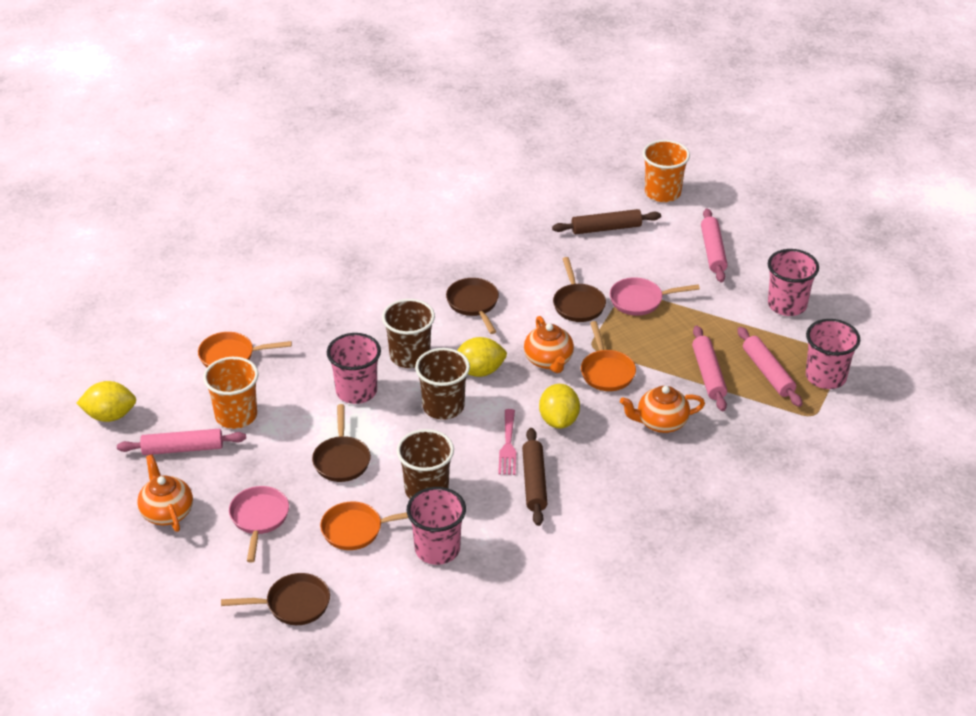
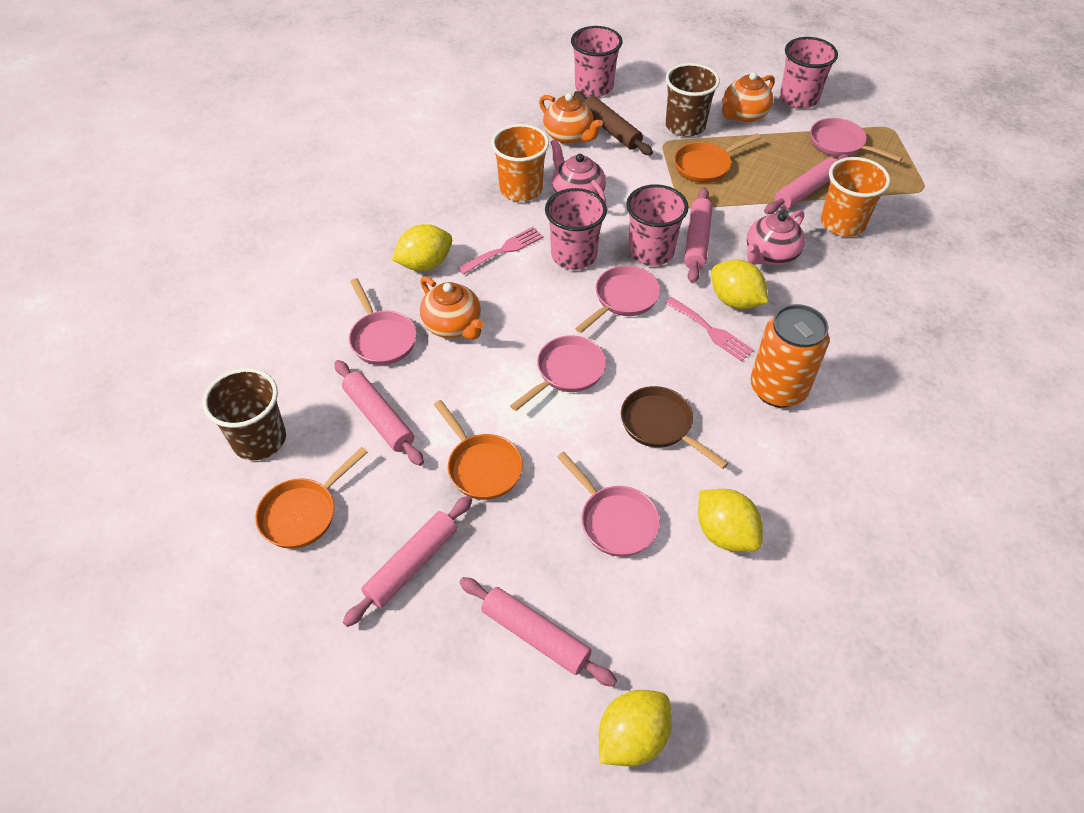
brown cup: 3 -> 2
brown pan: 4 -> 1
brown rolling pin: 2 -> 1
orange can: 0 -> 1
pink fork: 1 -> 2
pink pan: 2 -> 5
pink rolling pin: 4 -> 5
pink teapot: 0 -> 2
yellow lemon: 3 -> 4

